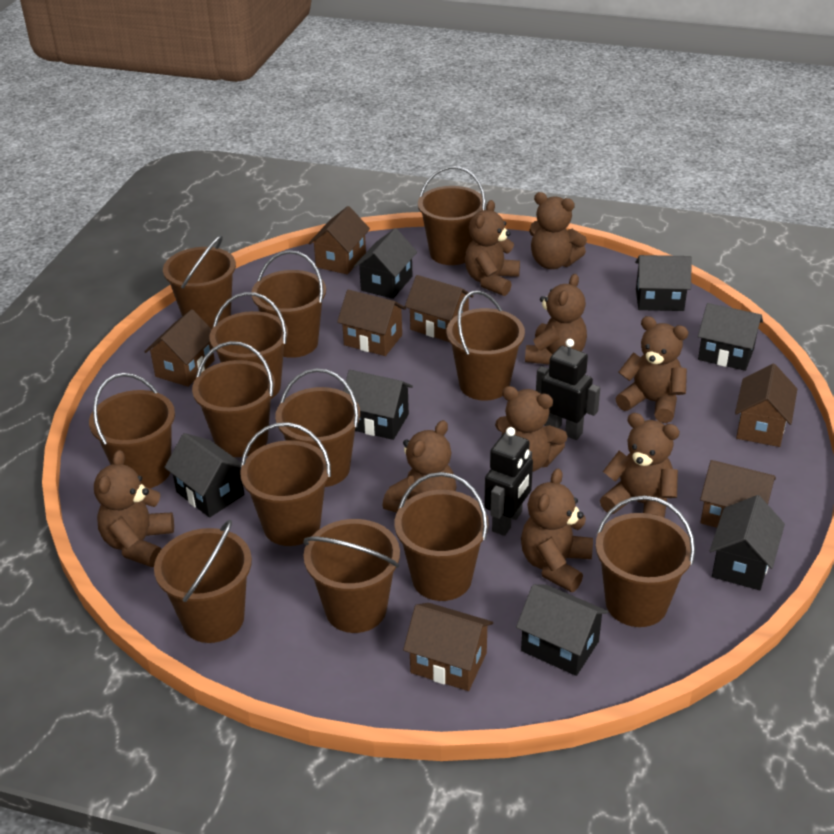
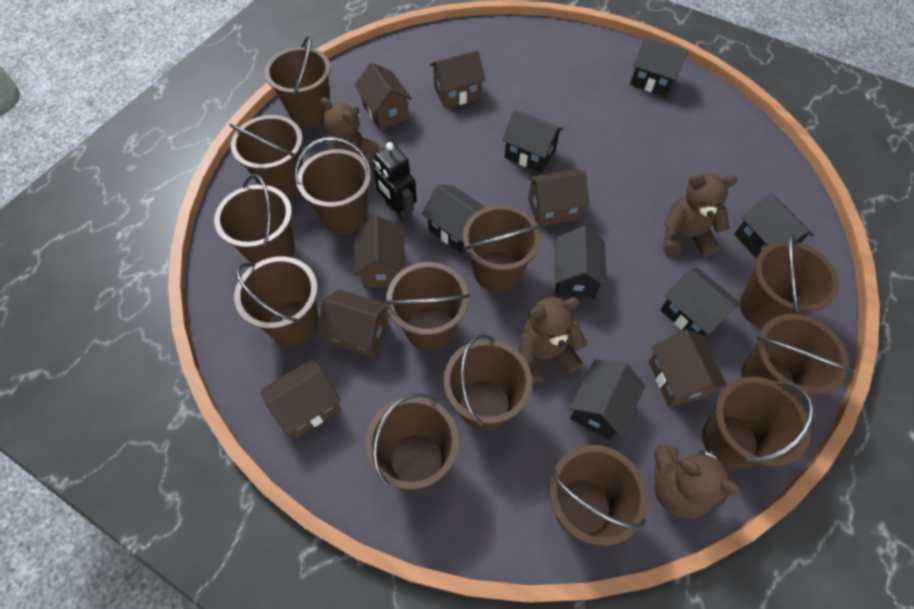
black robot: 2 -> 1
brown teddy bear: 9 -> 4

